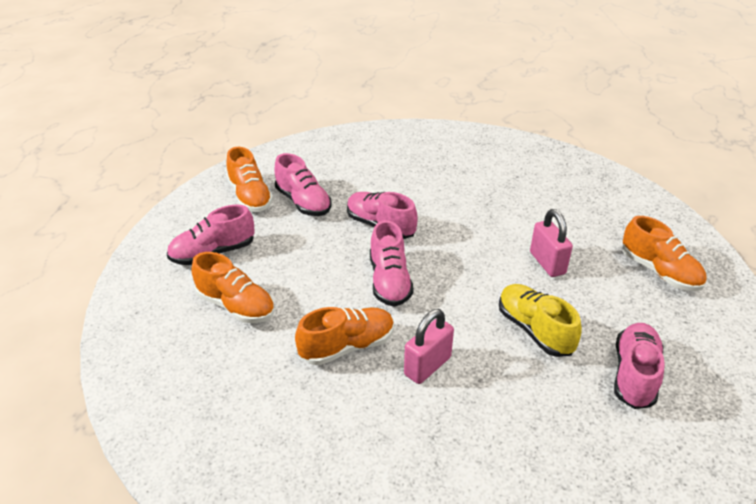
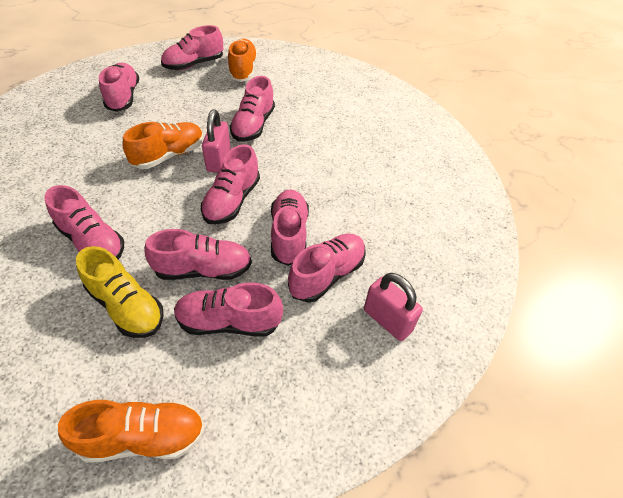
orange shoe: 4 -> 3
pink shoe: 5 -> 9

